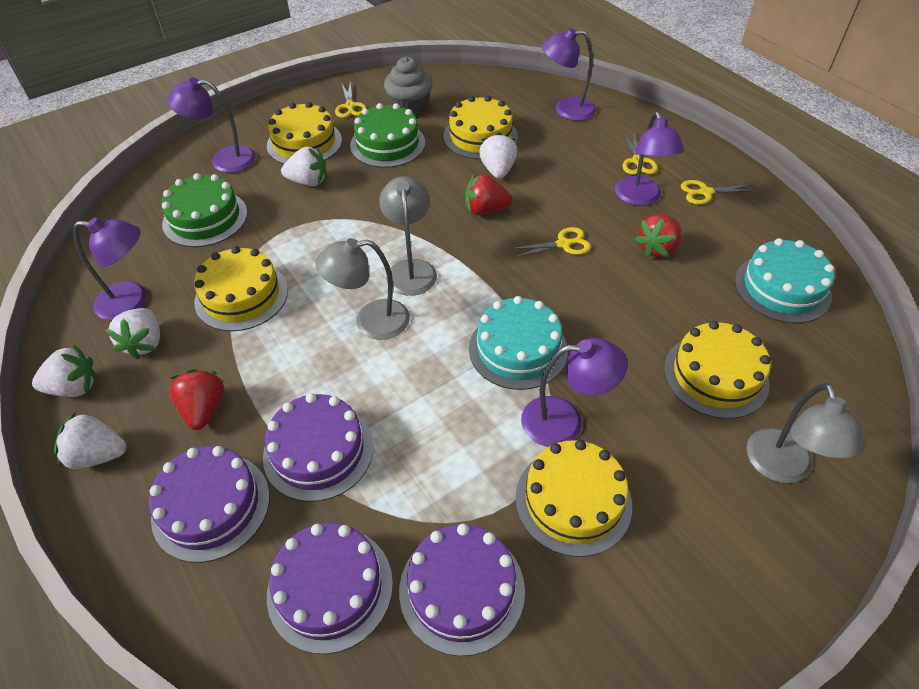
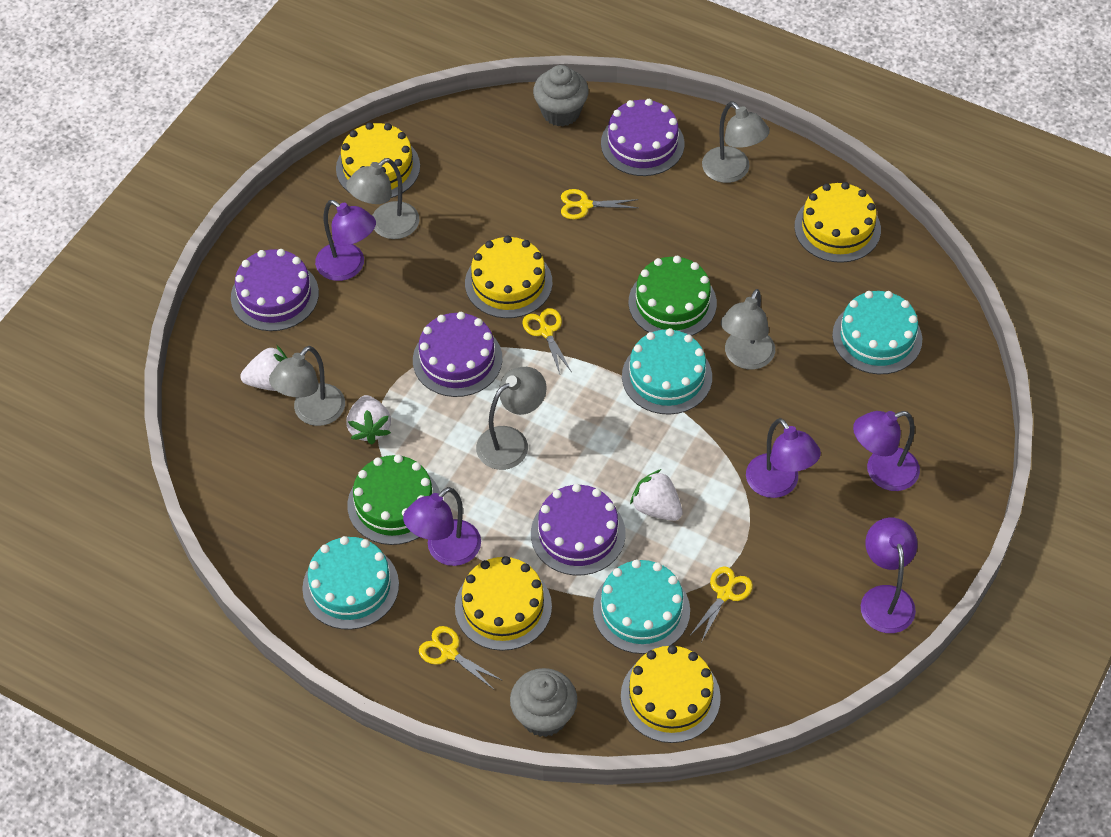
grey cupcake: 1 -> 2
grey lamp: 3 -> 5
red strawberry: 3 -> 0
turquoise cake: 2 -> 4
white strawberry: 5 -> 3

